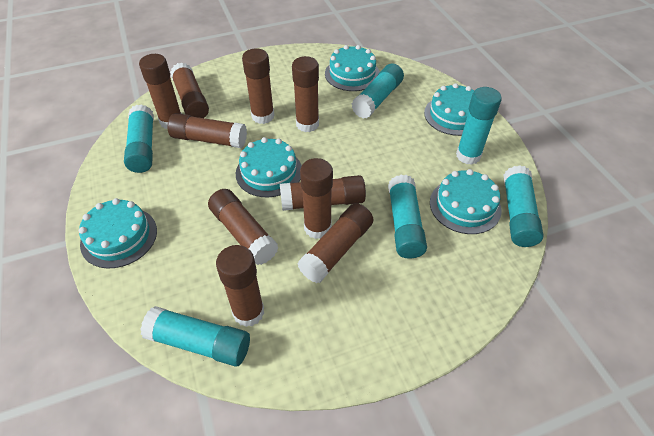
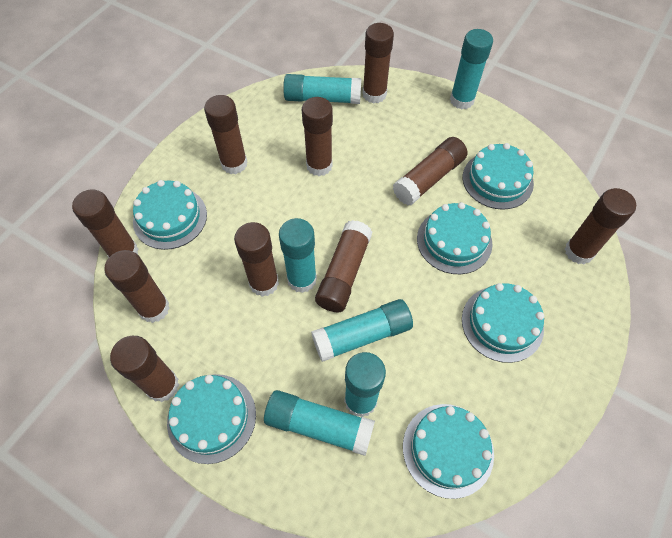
turquoise cake: 5 -> 6

